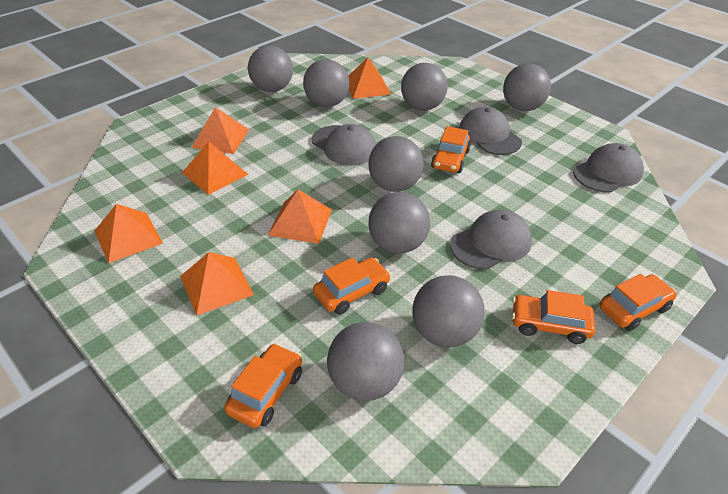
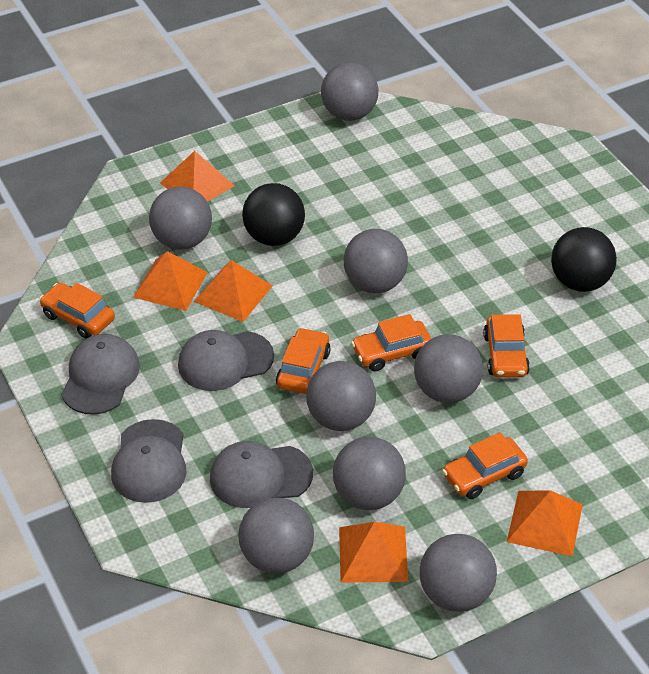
black ball: 0 -> 2
orange pyramid: 6 -> 5

